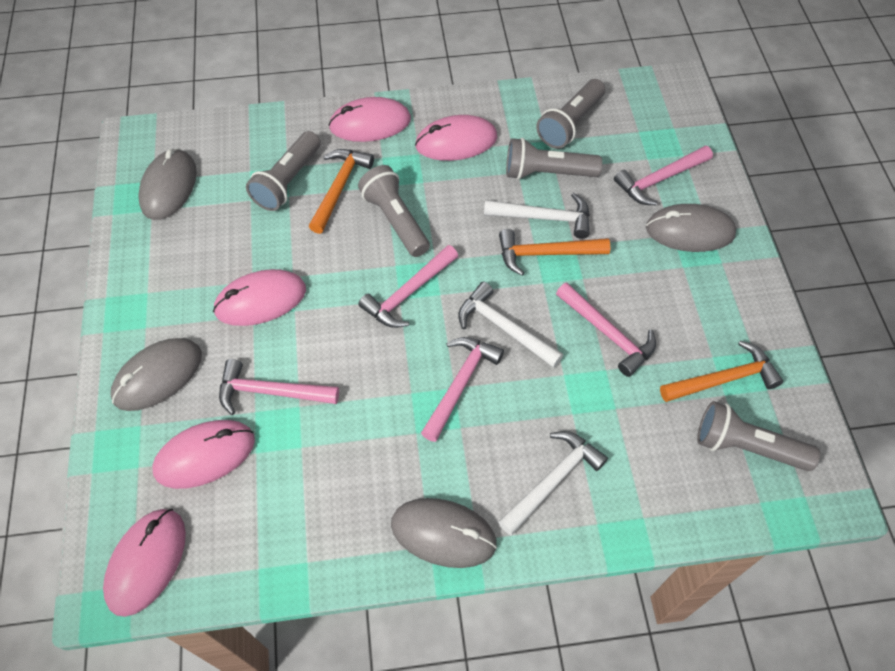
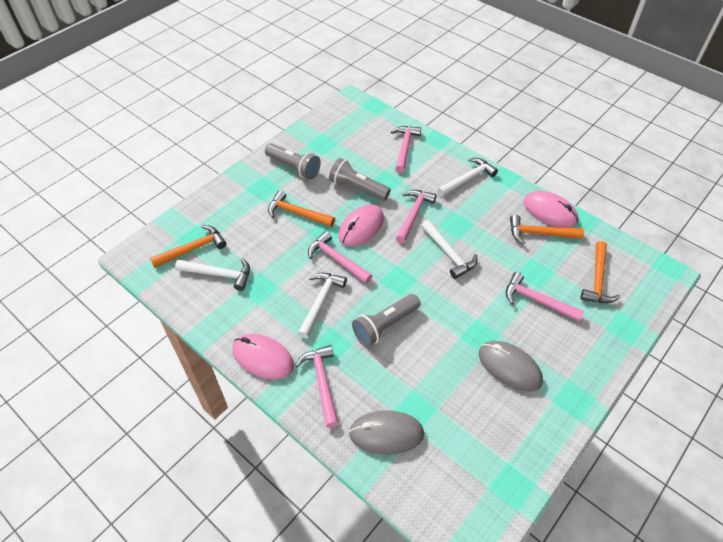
grey flashlight: 5 -> 3
grey mouse: 4 -> 2
orange hammer: 3 -> 4
pink mouse: 5 -> 3
white hammer: 3 -> 4

